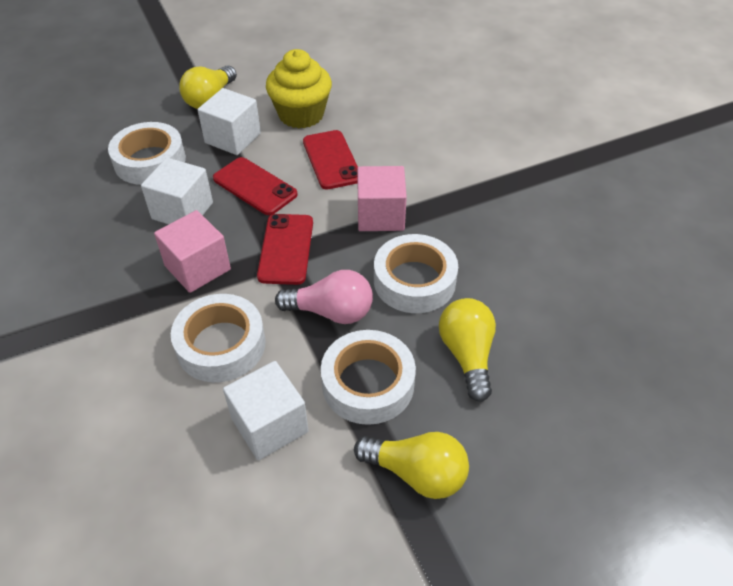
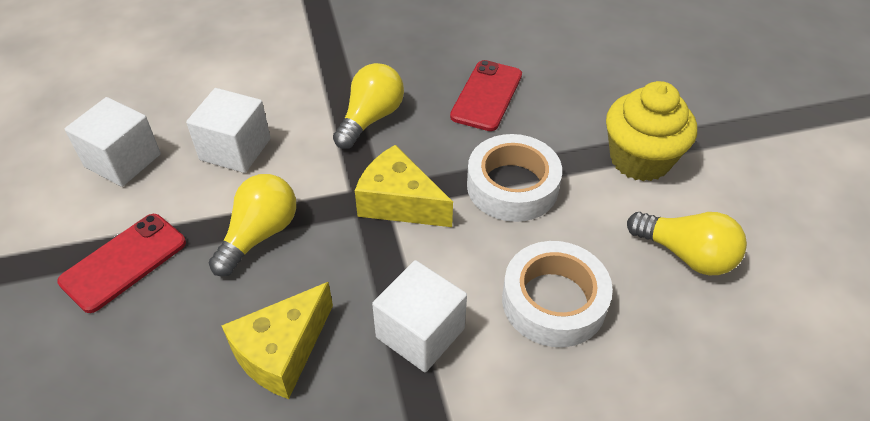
pink cube: 2 -> 0
pink light bulb: 1 -> 0
red phone: 3 -> 2
white tape: 4 -> 2
yellow cheese: 0 -> 2

